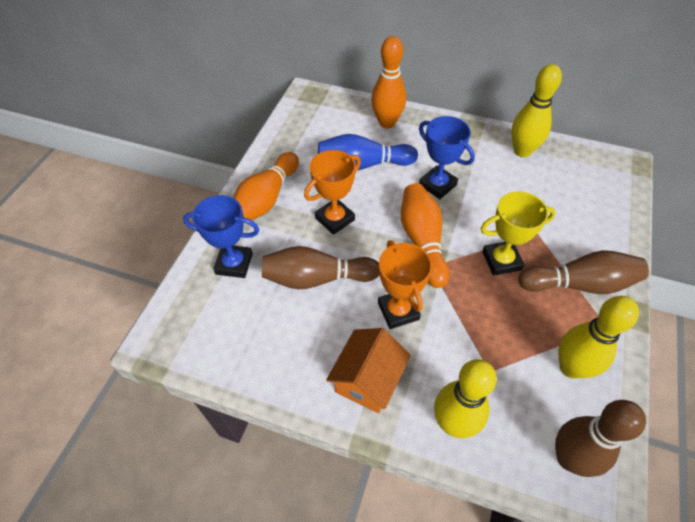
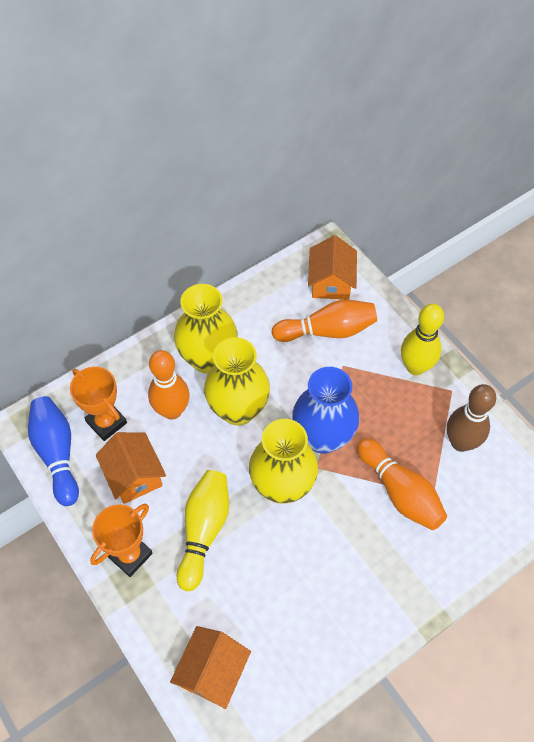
blue trophy: 2 -> 0
blue vase: 0 -> 1
brown bowling pin: 3 -> 1
orange house: 1 -> 3
yellow bowling pin: 3 -> 2
yellow trophy: 1 -> 0
yellow vase: 0 -> 3

